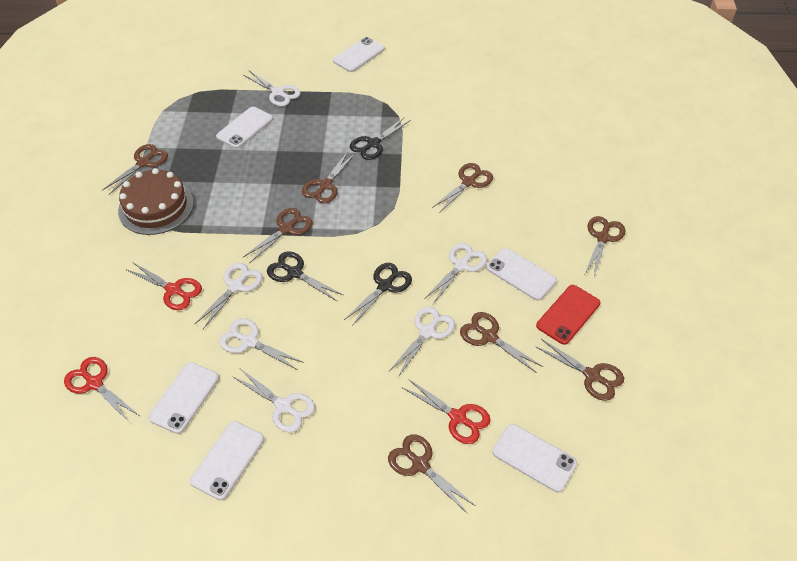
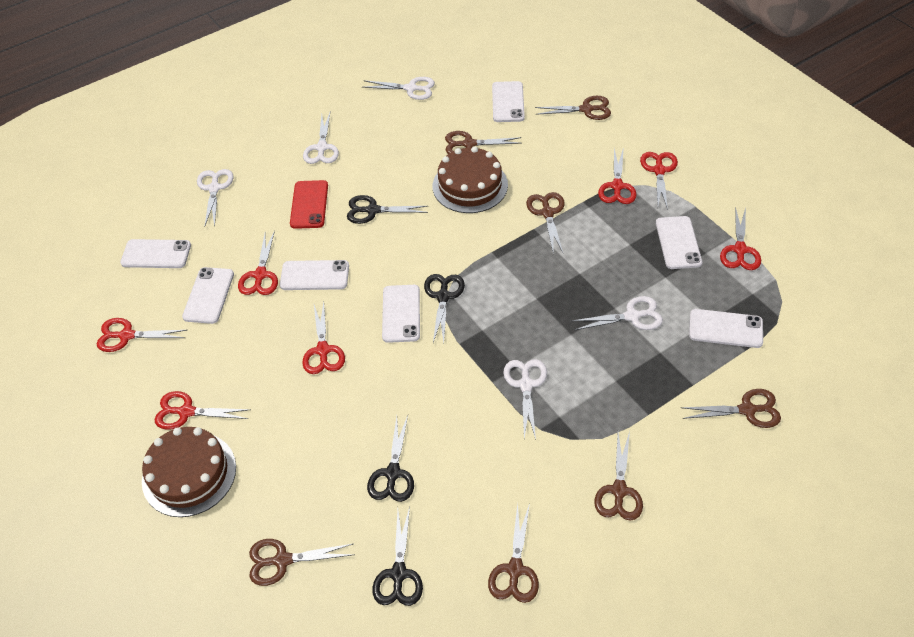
black scissors: 3 -> 4
brown cake: 1 -> 2
brown scissors: 8 -> 7
red scissors: 3 -> 7
white phone: 6 -> 7
white scissors: 6 -> 5

